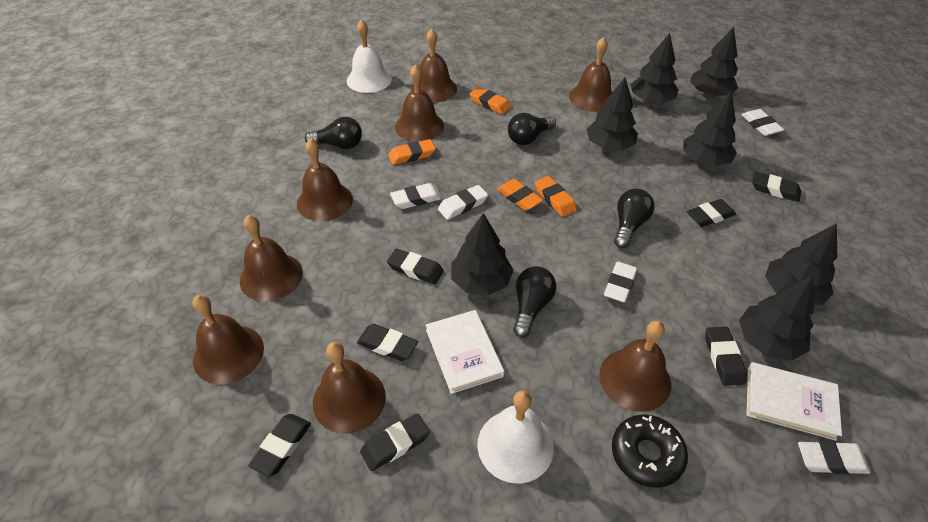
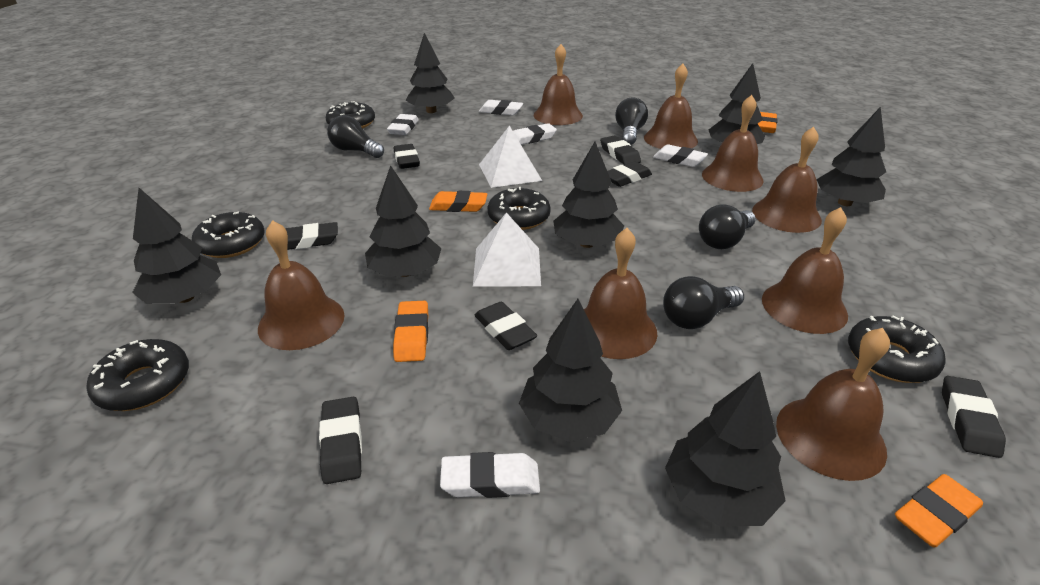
black donut: 1 -> 5
black tree: 7 -> 8
white bell: 2 -> 0
white book: 2 -> 0
white pyramid: 0 -> 2

